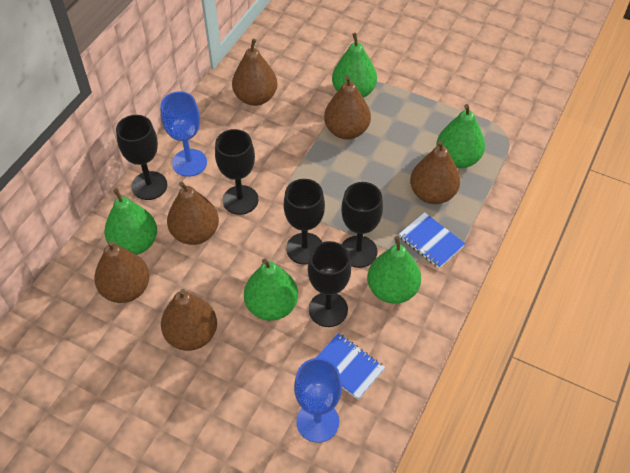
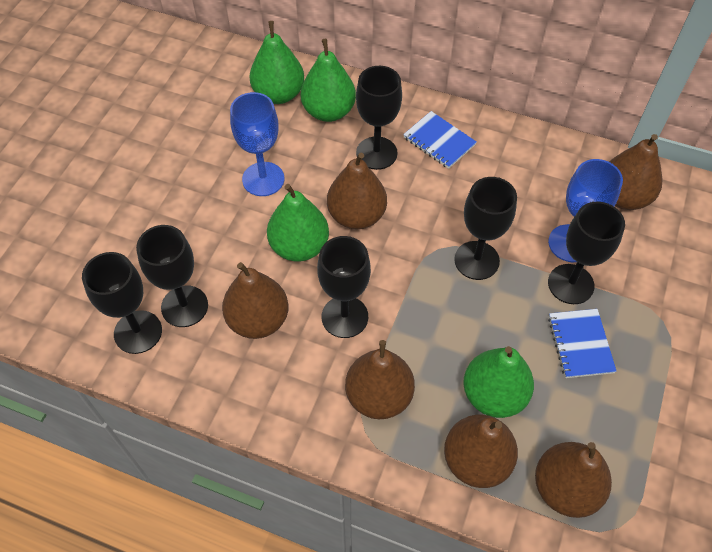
black goblet: 5 -> 6
green pear: 5 -> 4

